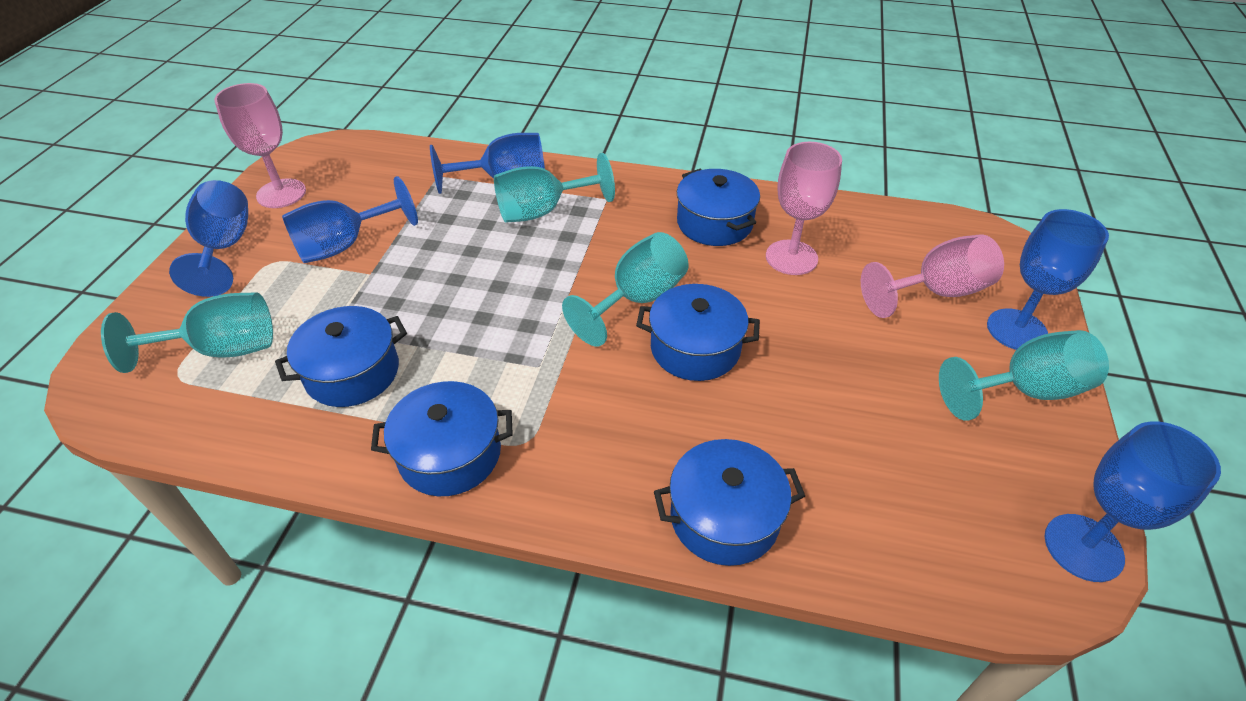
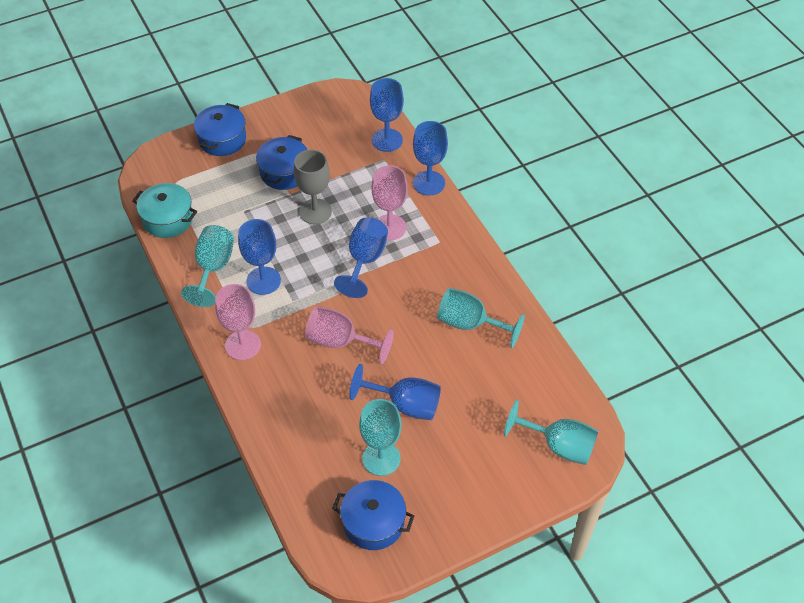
blue pot: 5 -> 3
grey goblet: 0 -> 1
turquoise pot: 0 -> 1

